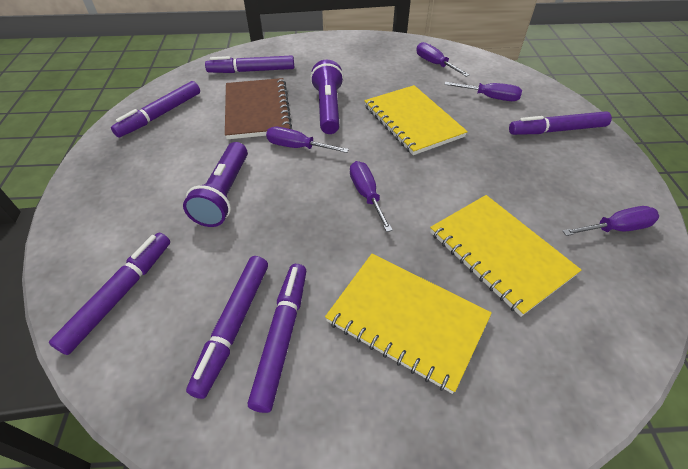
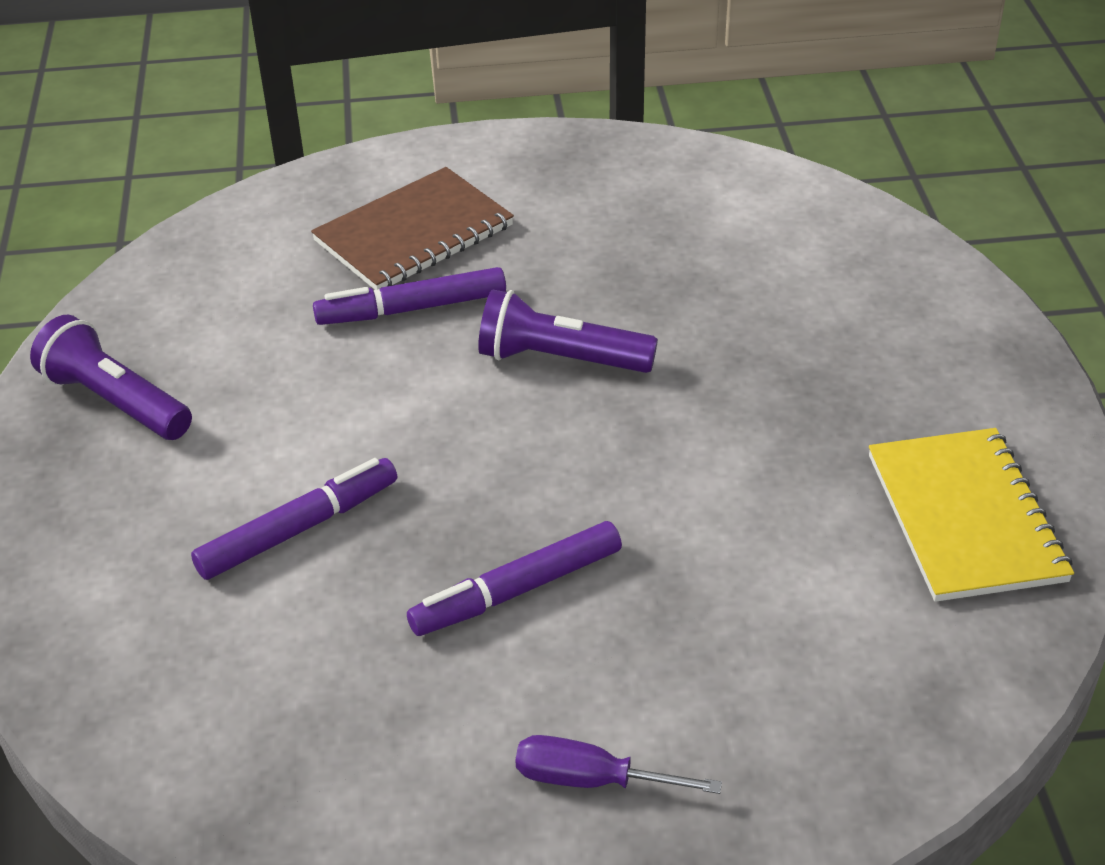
purple marker: 6 -> 3
purple screwdriver: 5 -> 1
yellow notebook: 3 -> 1

